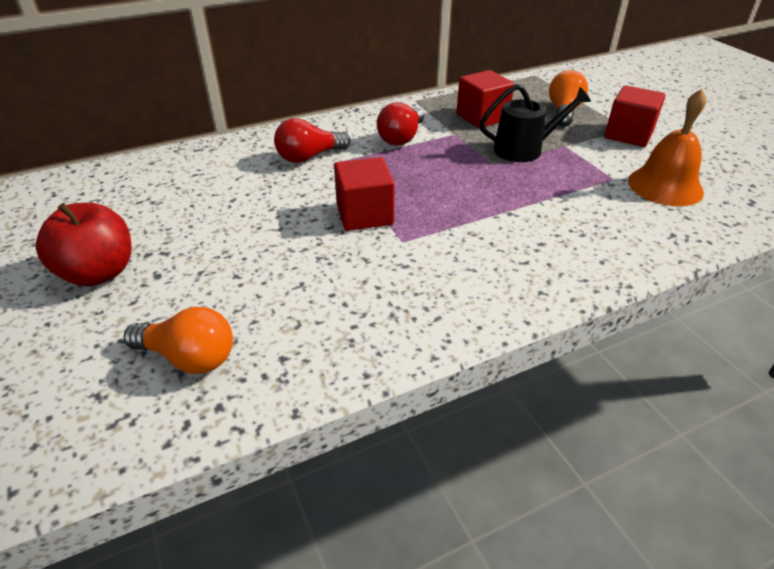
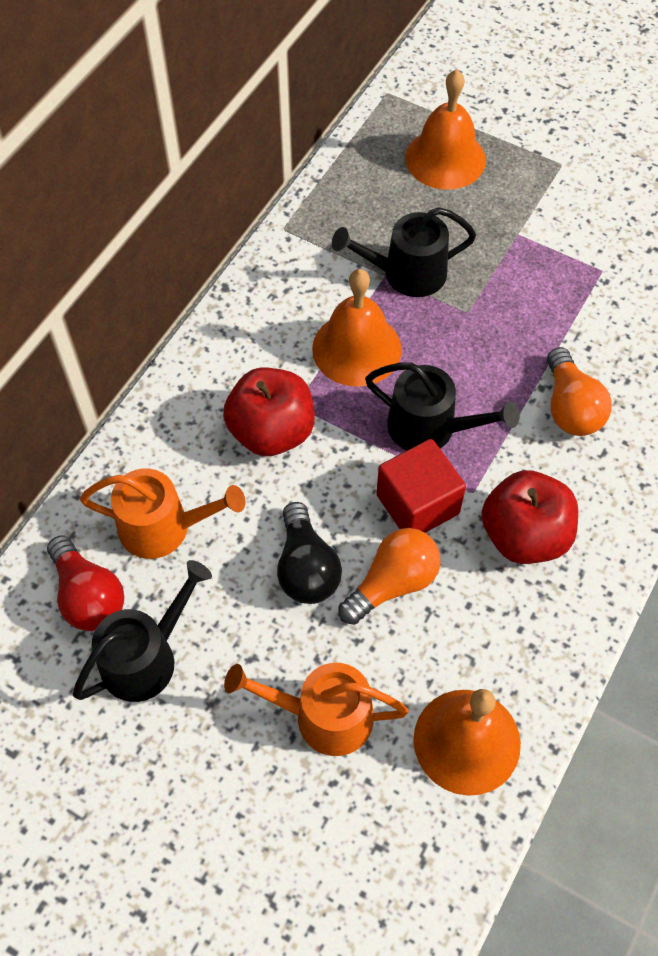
black light bulb: 0 -> 1
black watering can: 1 -> 3
orange bell: 1 -> 3
orange watering can: 0 -> 2
red apple: 1 -> 2
red cube: 3 -> 1
red light bulb: 2 -> 1

